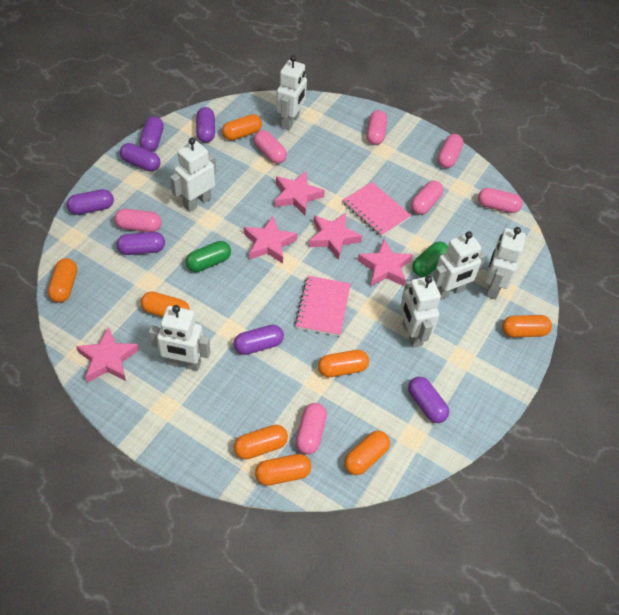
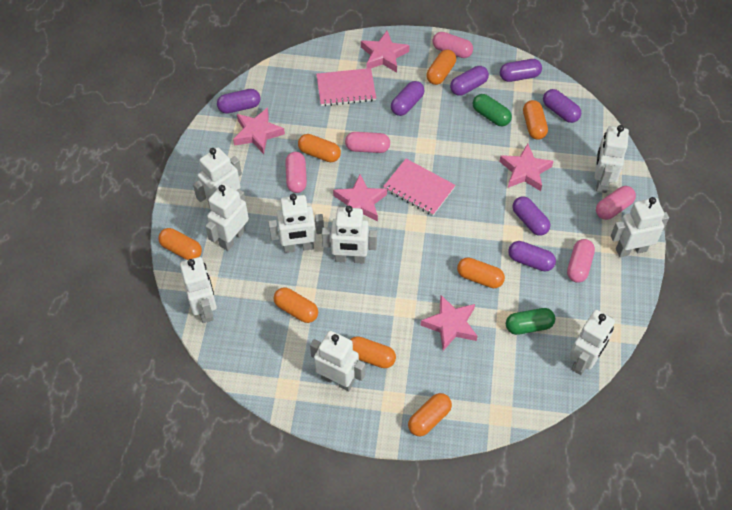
pink capsule: 7 -> 5
white robot: 6 -> 9

